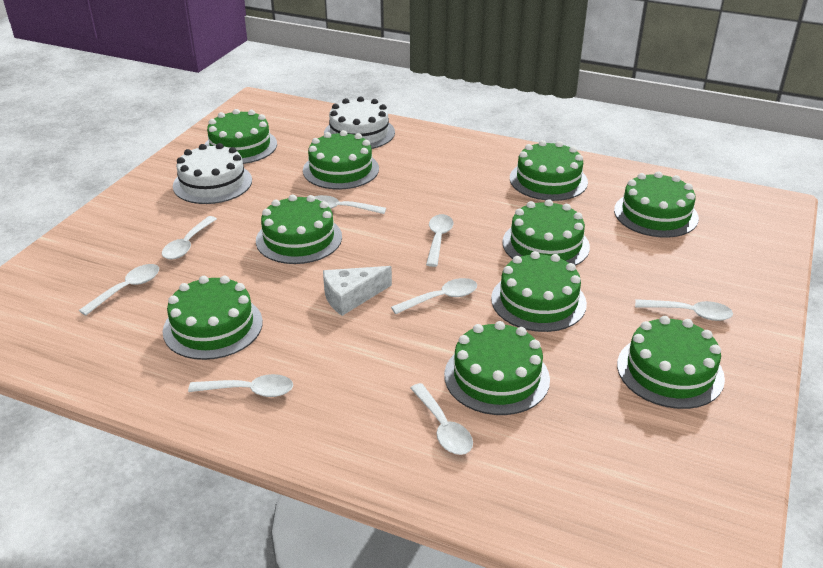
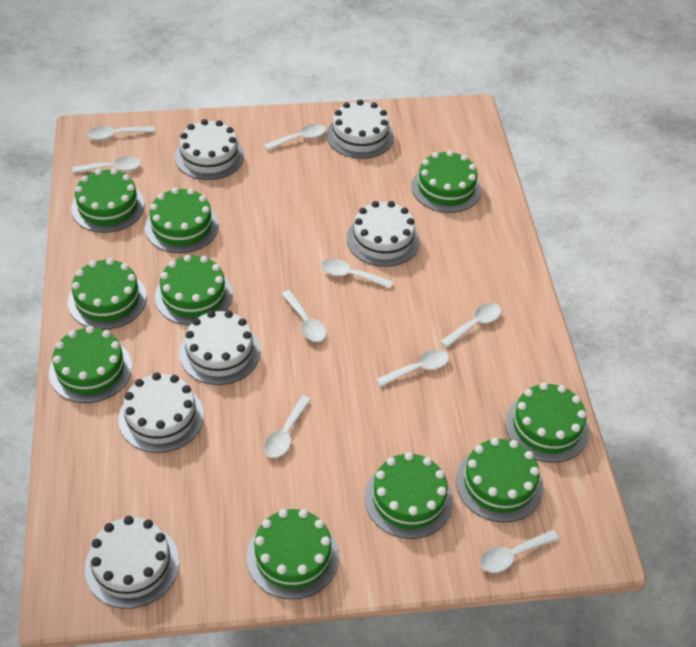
white cake: 2 -> 6
white cheese: 1 -> 0
white spoon: 8 -> 9

